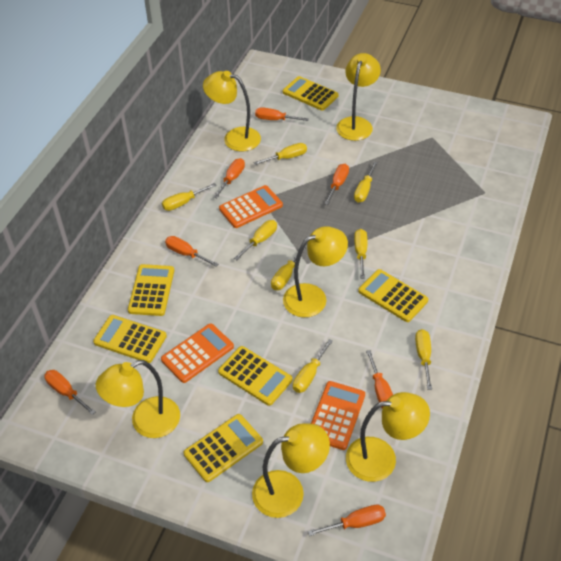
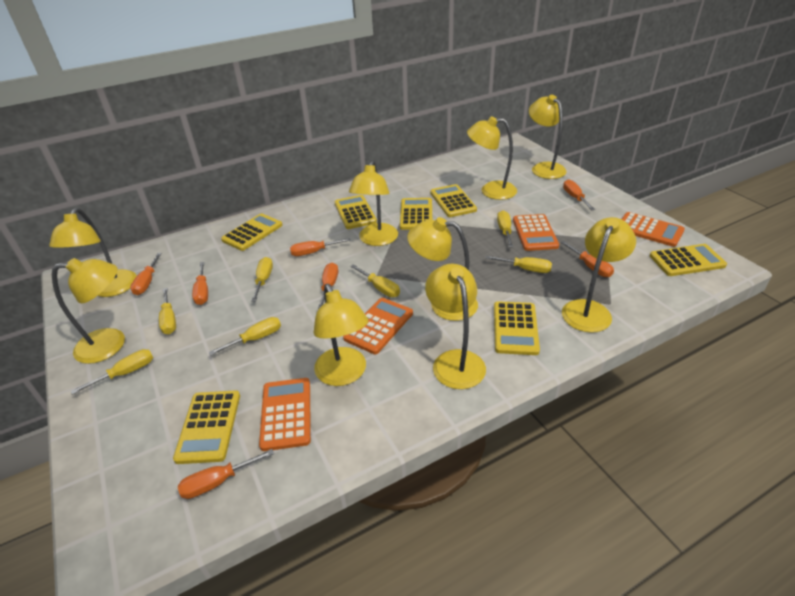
orange calculator: 3 -> 4
yellow calculator: 6 -> 7
yellow lamp: 6 -> 9
yellow screwdriver: 8 -> 7

